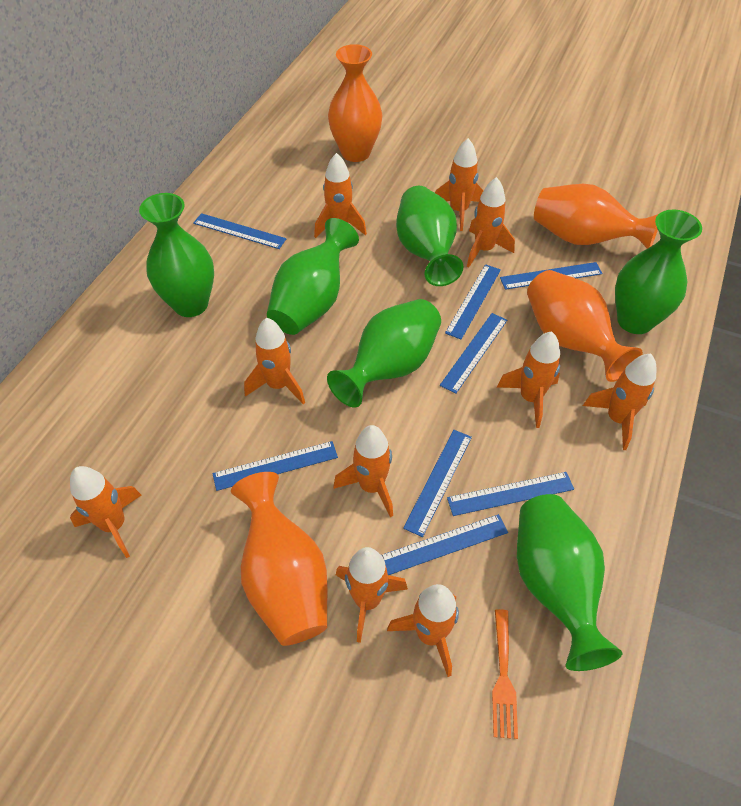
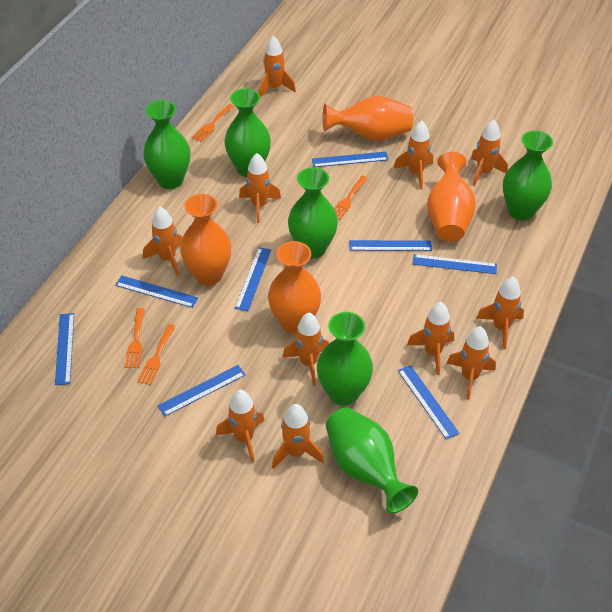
orange fork: 1 -> 4
orange rocket: 10 -> 11

